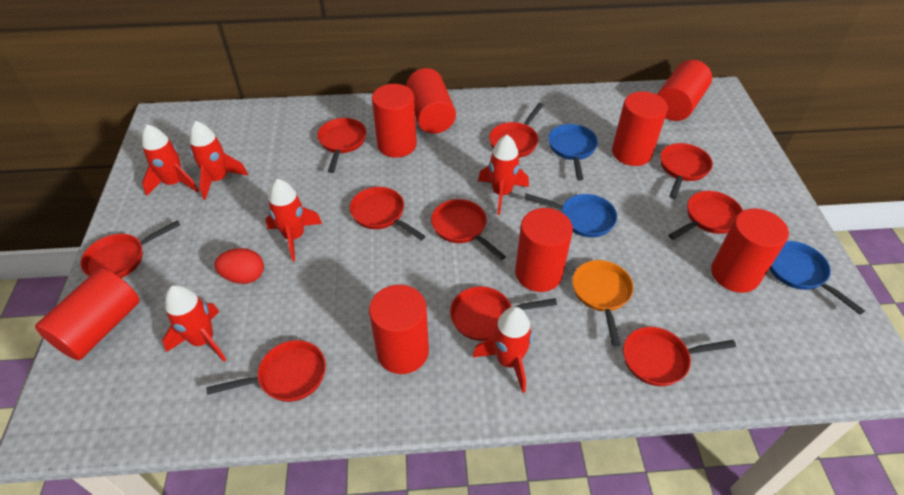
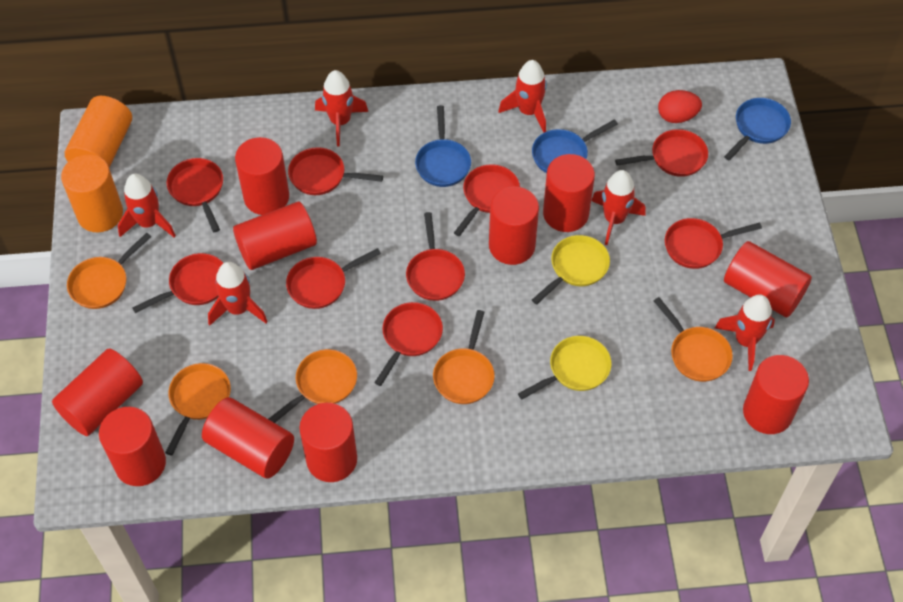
orange cylinder: 0 -> 2
orange pan: 1 -> 5
red cylinder: 8 -> 10
red pan: 10 -> 9
yellow pan: 0 -> 2

